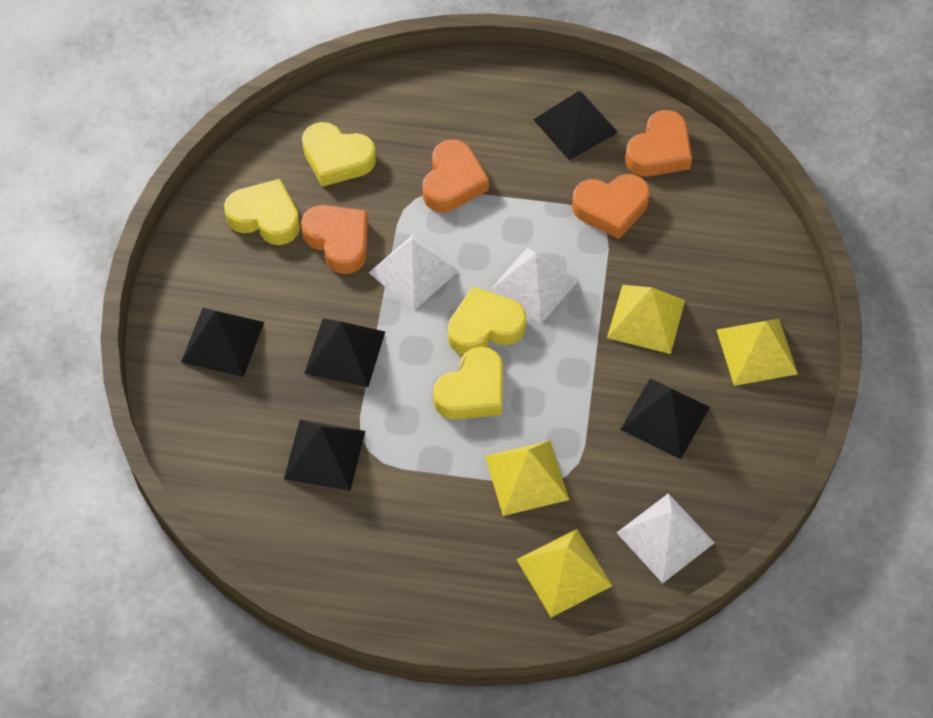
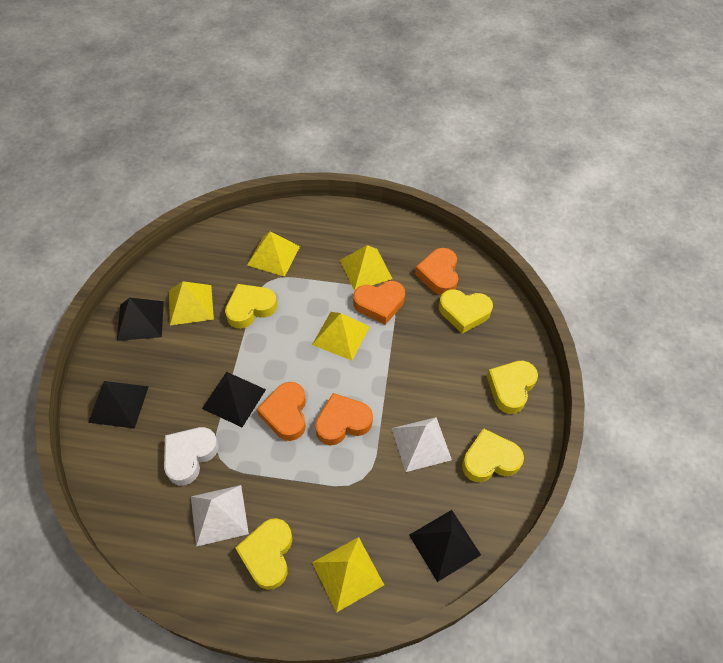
black pyramid: 5 -> 4
white heart: 0 -> 1
white pyramid: 3 -> 2
yellow heart: 4 -> 5
yellow pyramid: 4 -> 5

